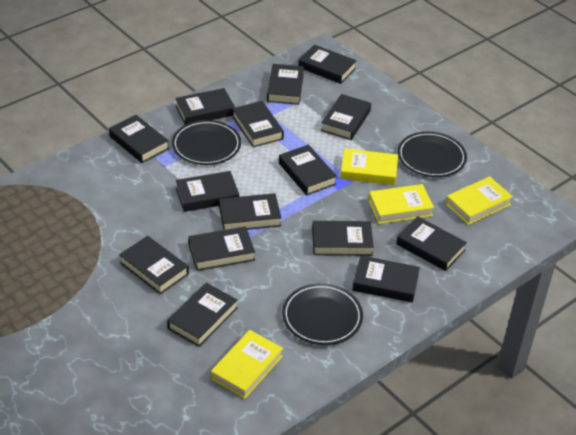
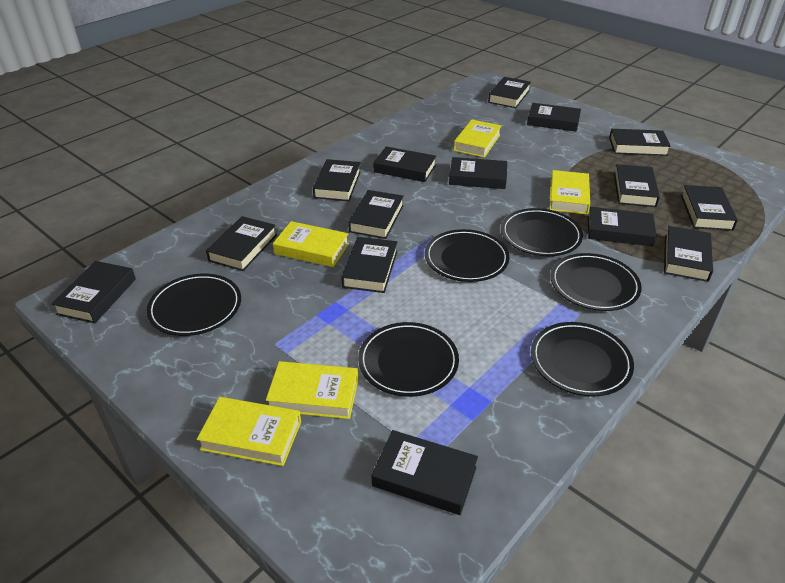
black plate: 3 -> 6
yellow book: 4 -> 5

